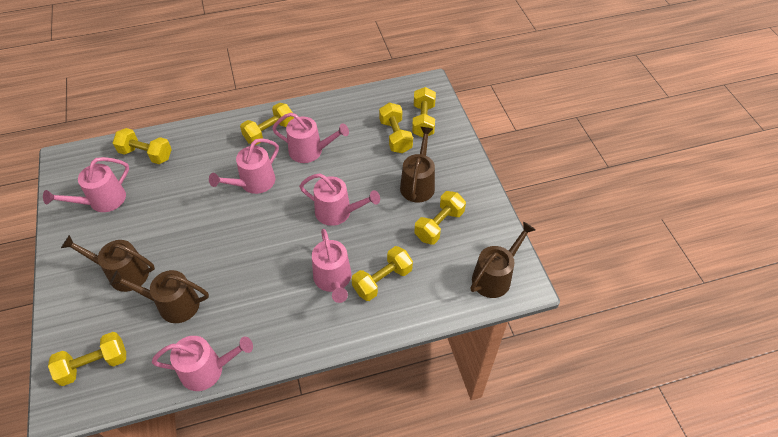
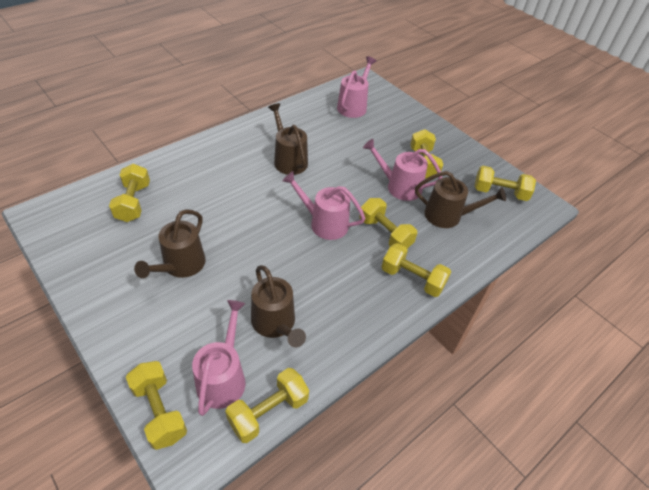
pink watering can: 6 -> 4

